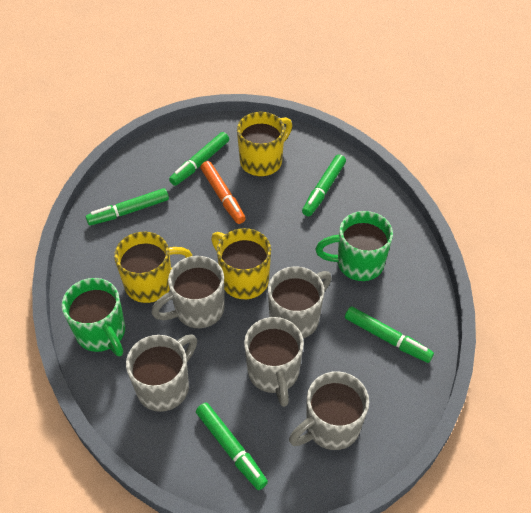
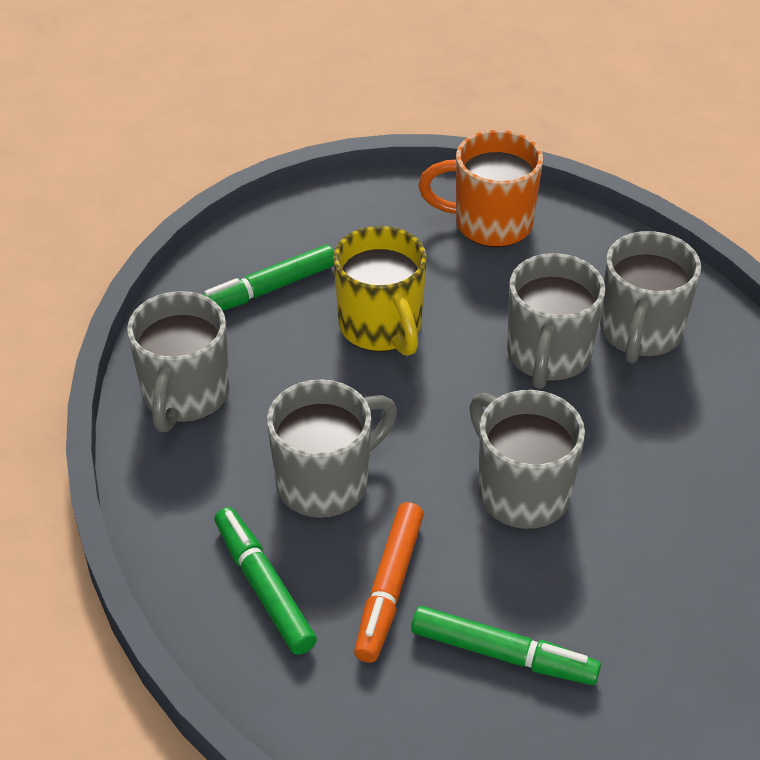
green marker: 5 -> 3
green mug: 2 -> 0
orange mug: 0 -> 1
yellow mug: 3 -> 1

